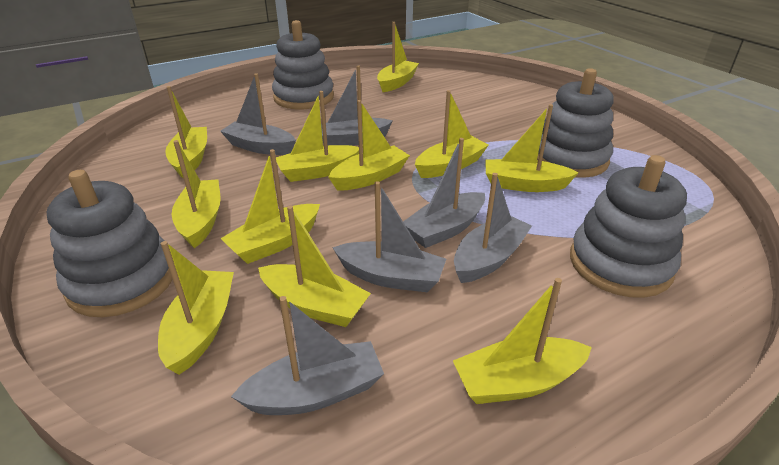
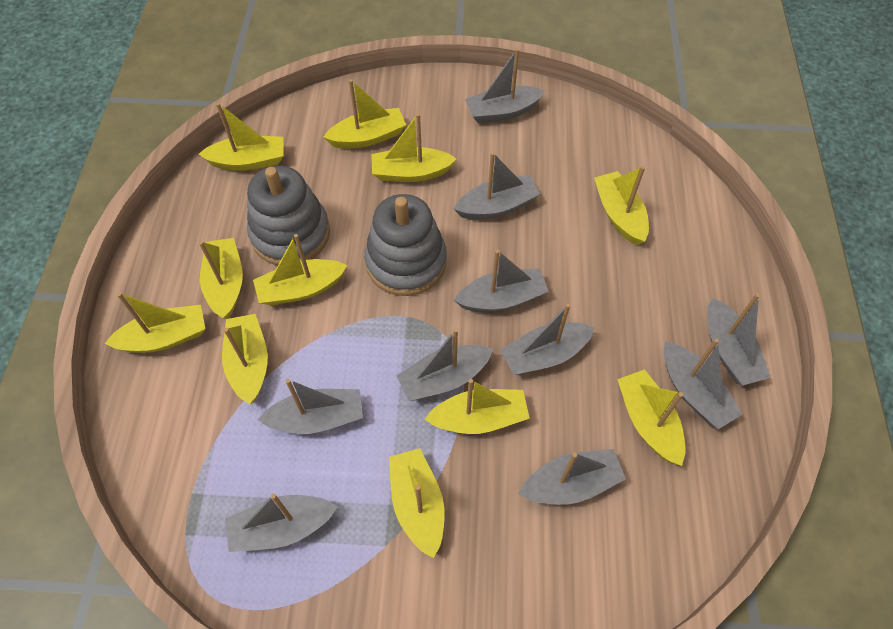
grey boat: 6 -> 10
grey stacking toy: 4 -> 2

